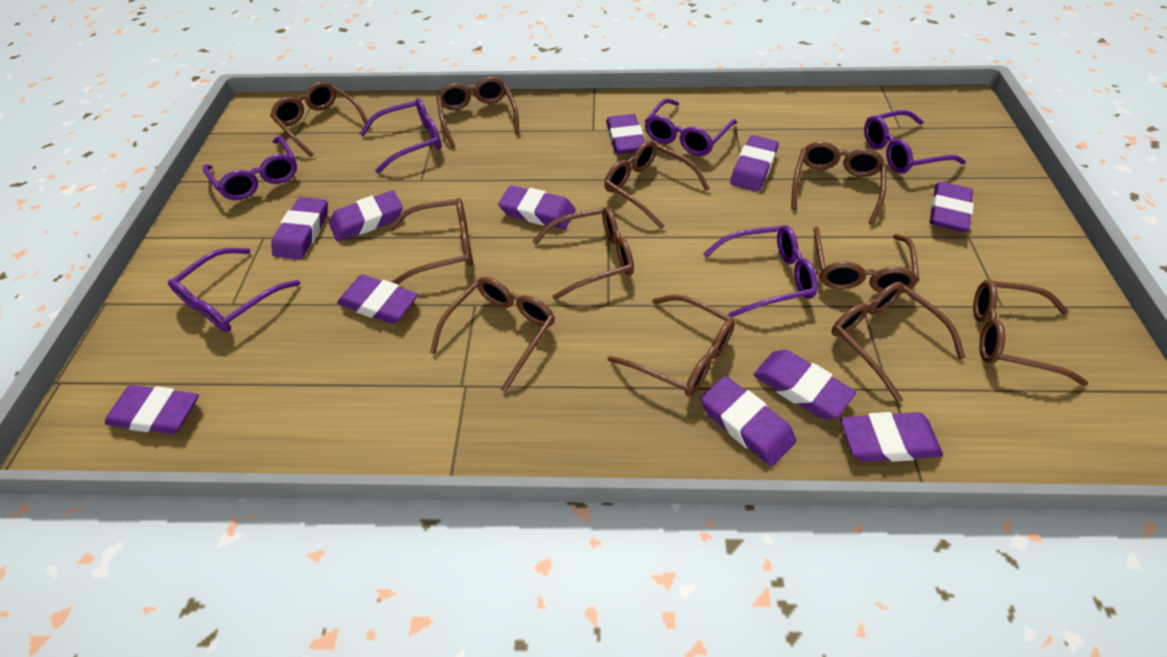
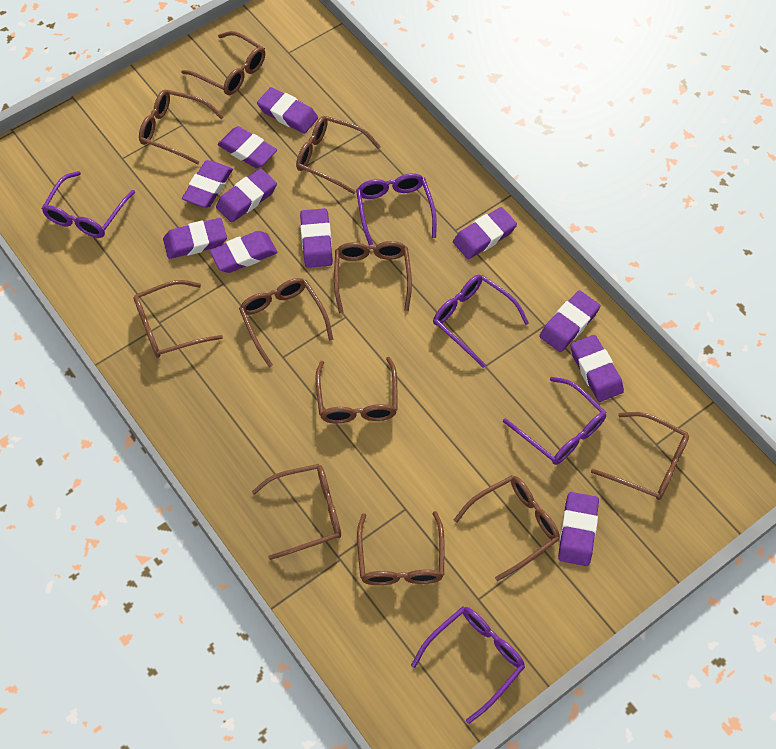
purple glasses: 6 -> 5

